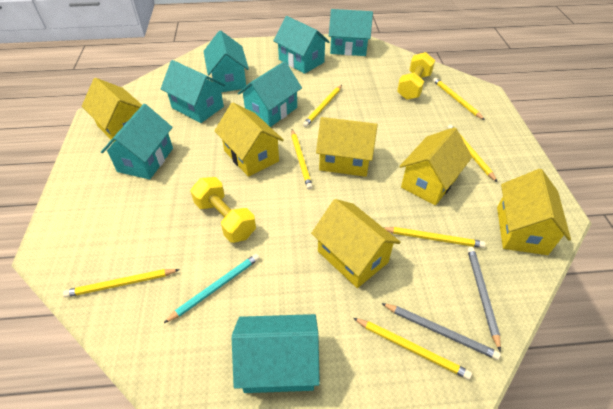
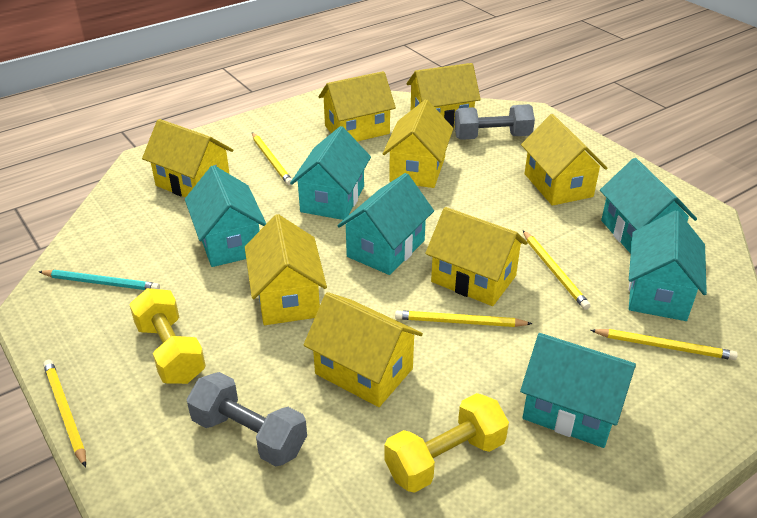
grey dumbbell: 0 -> 2
grey pencil: 2 -> 0
turquoise house: 7 -> 6
yellow house: 6 -> 8
yellow pencil: 7 -> 5

